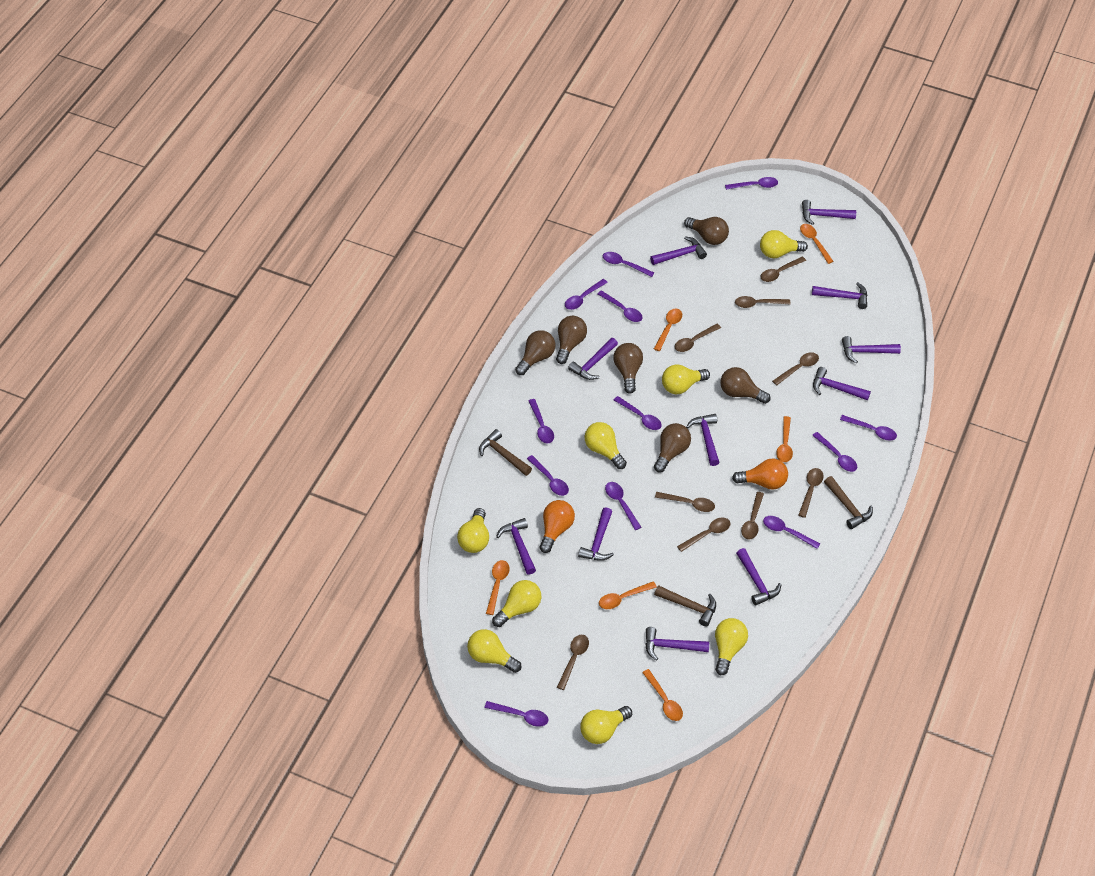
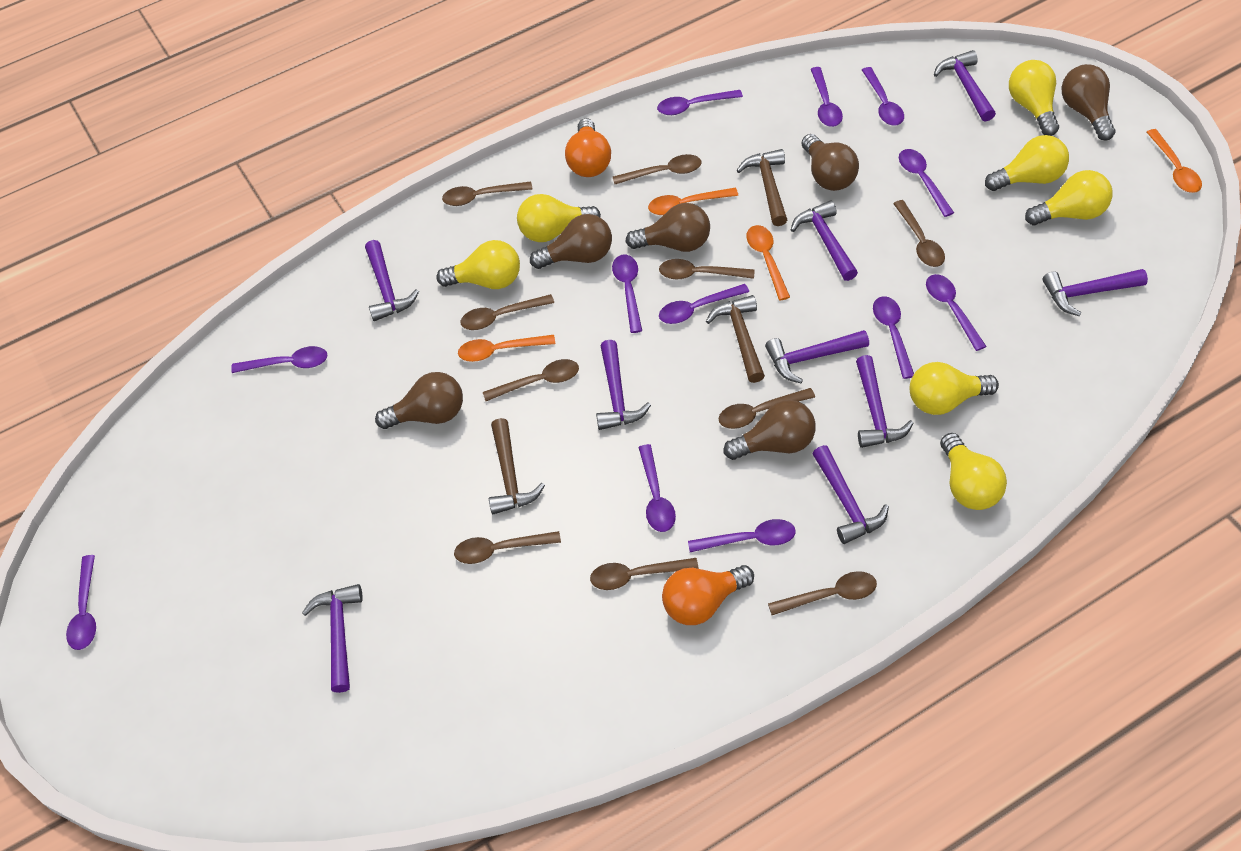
brown spoon: 9 -> 10
orange spoon: 6 -> 4
purple hammer: 11 -> 9
yellow light bulb: 8 -> 7

